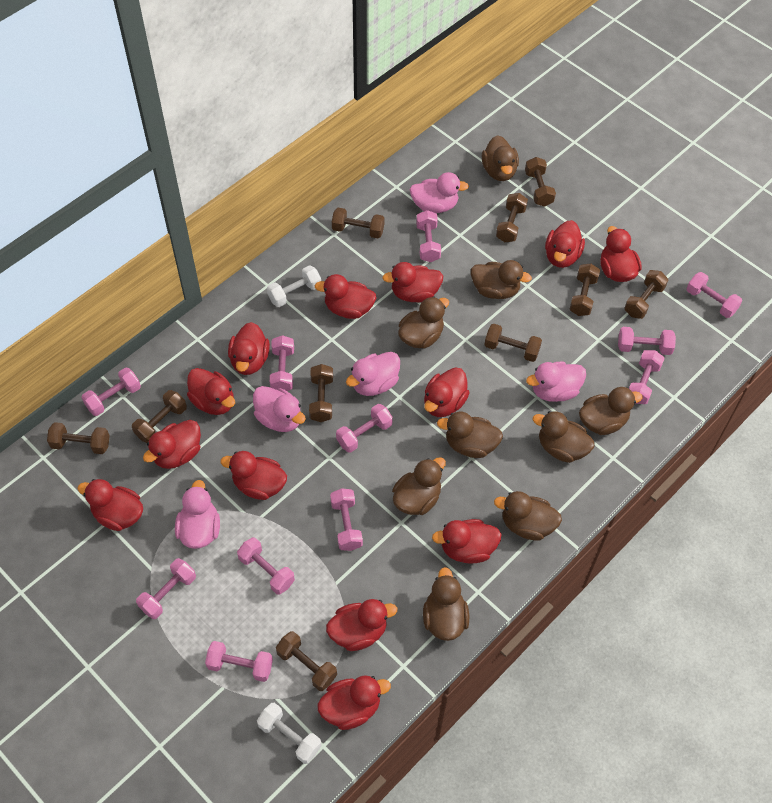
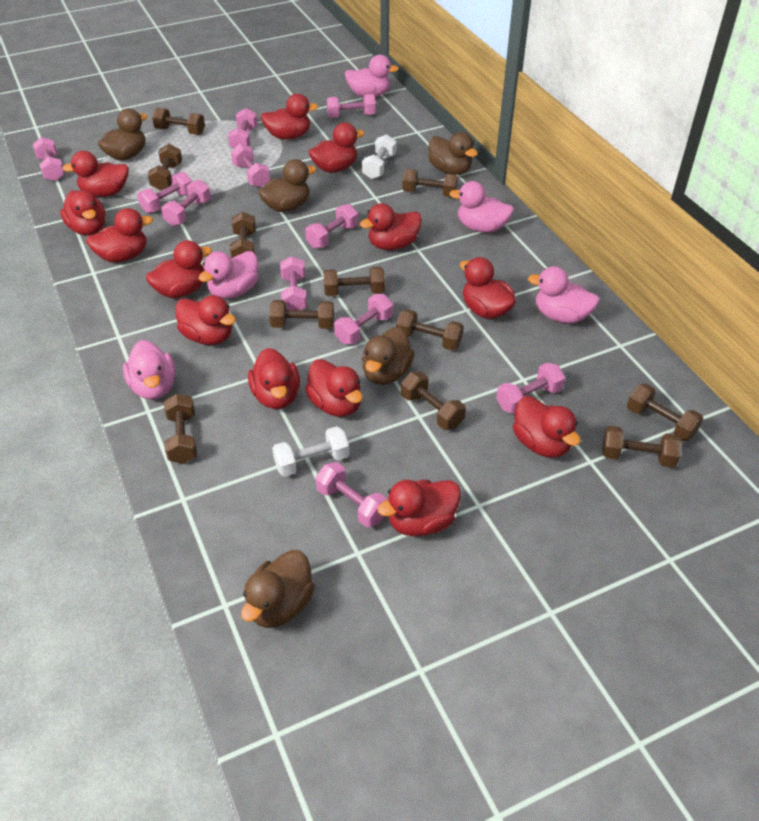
brown duck: 9 -> 5
brown dumbbell: 10 -> 11

